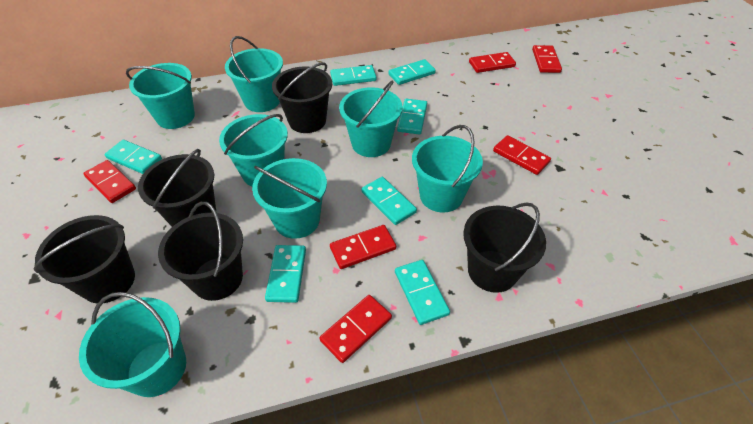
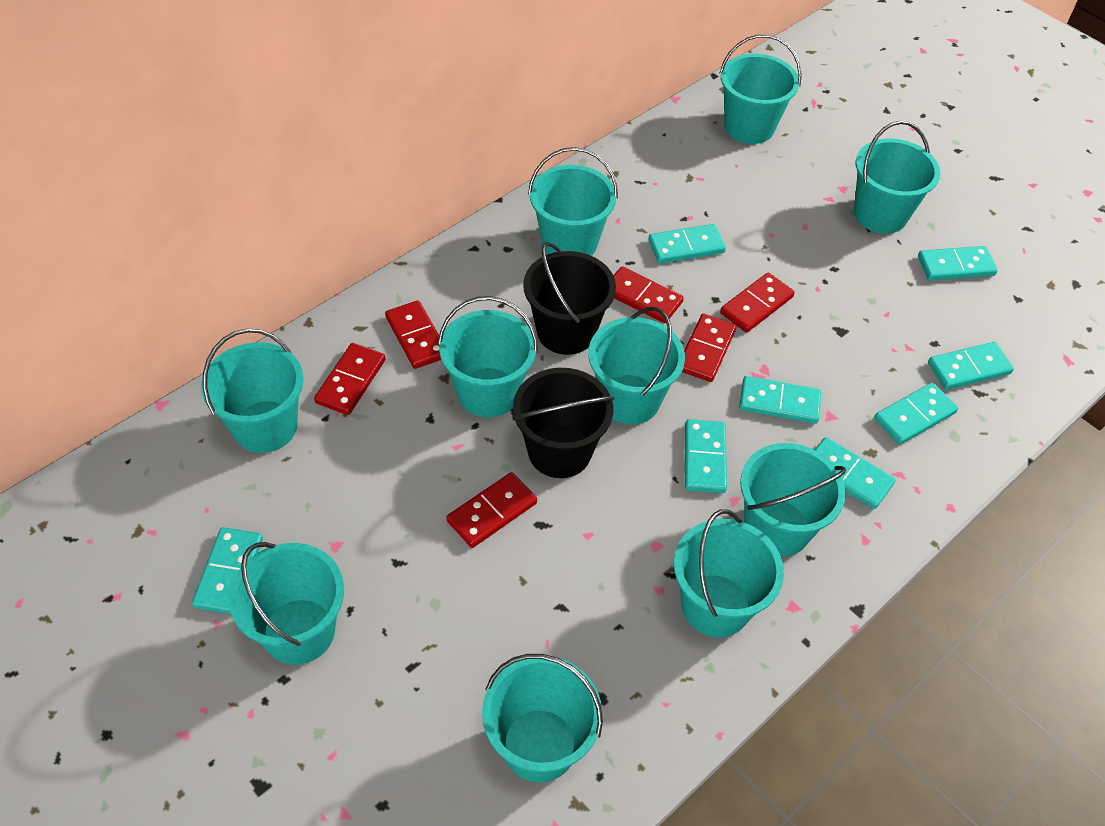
black bucket: 5 -> 2
turquoise bucket: 7 -> 10
turquoise domino: 7 -> 8

